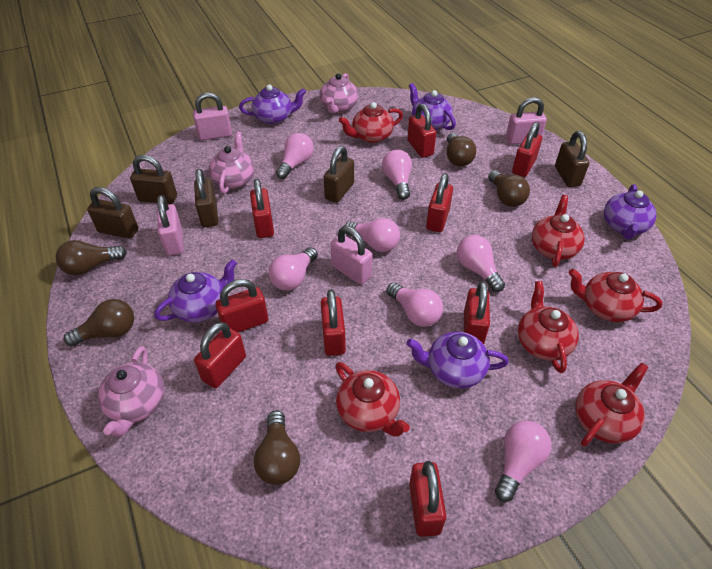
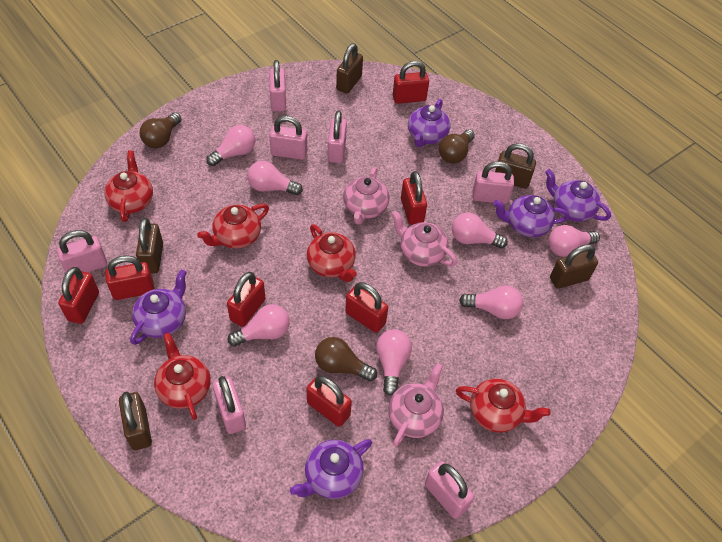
brown light bulb: 5 -> 3
pink padlock: 4 -> 7
red padlock: 9 -> 7
red teapot: 6 -> 5

